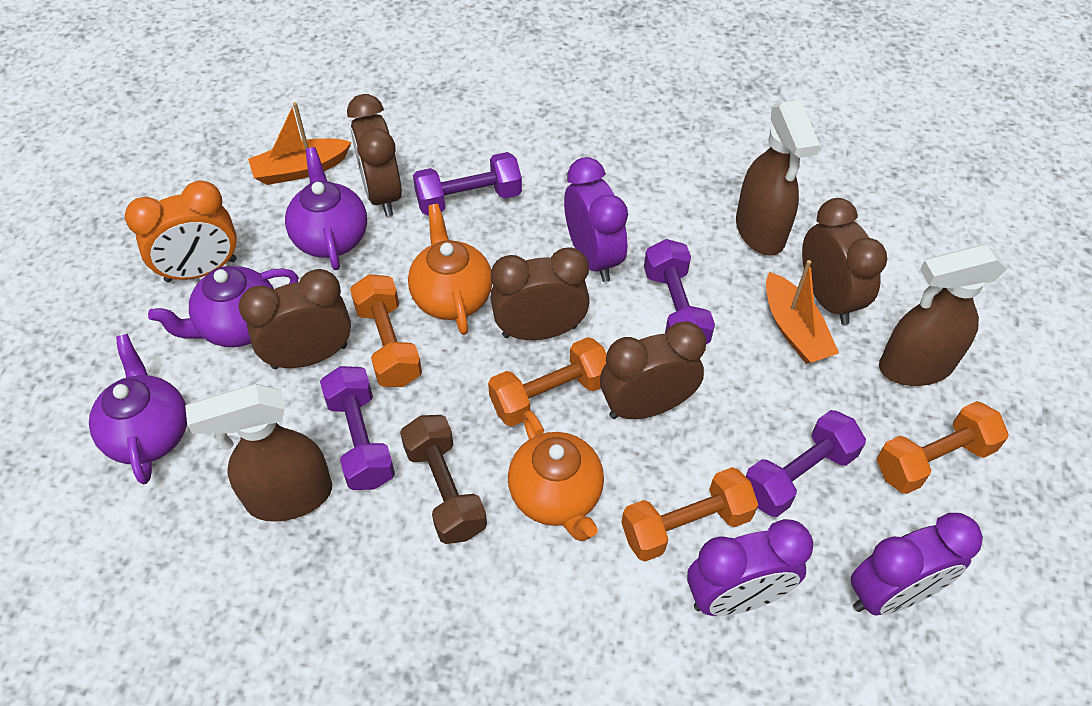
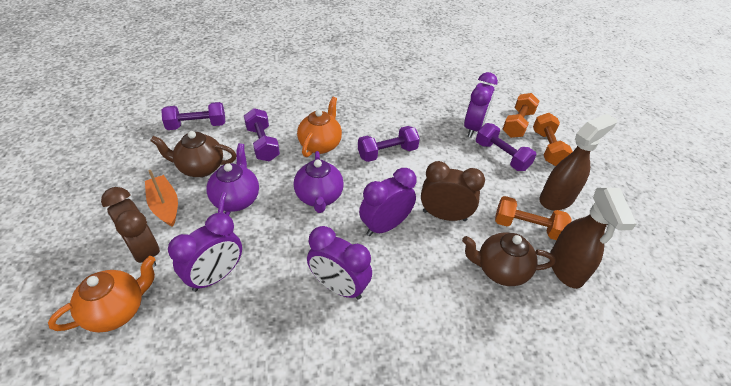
brown clock: 5 -> 2
brown dumbbell: 1 -> 0
brown spray bottle: 3 -> 2
brown teapot: 0 -> 2
orange boat: 2 -> 1
orange clock: 1 -> 0
orange dumbbell: 4 -> 3
purple clock: 3 -> 4
purple teapot: 3 -> 2

